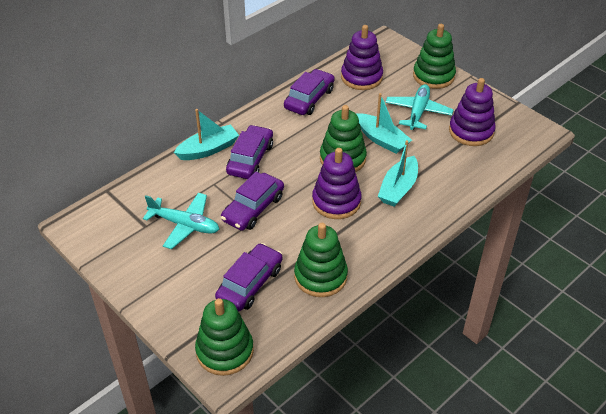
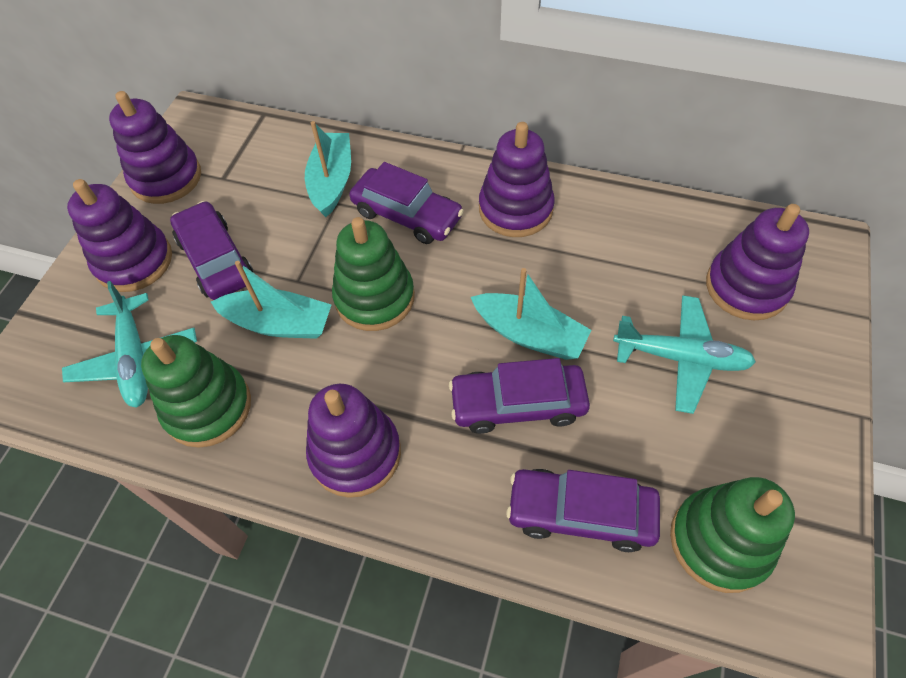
green stacking toy: 4 -> 3
purple stacking toy: 3 -> 5

